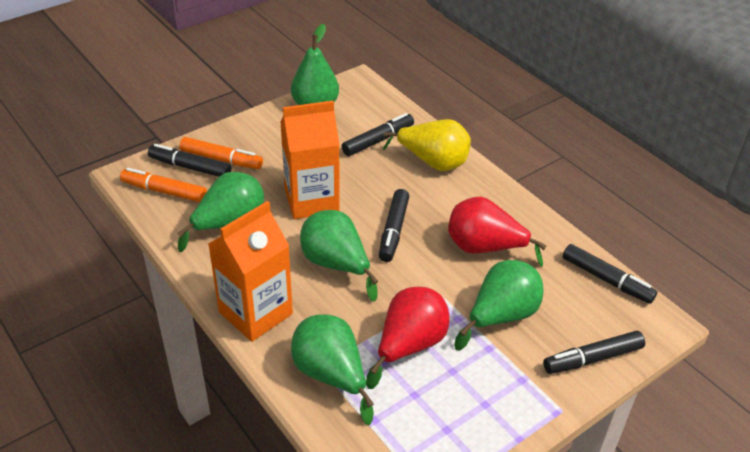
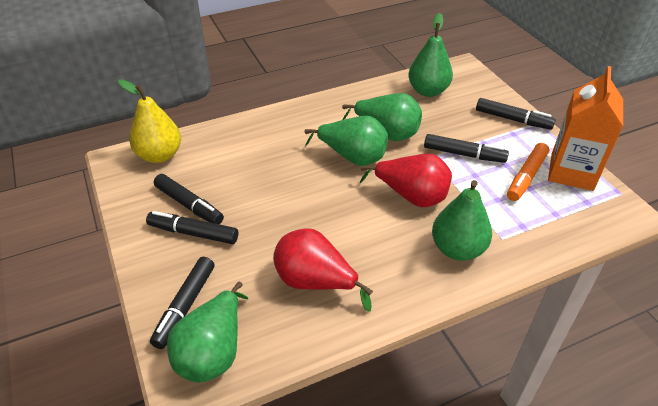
orange carton: 2 -> 1
orange marker: 2 -> 1

